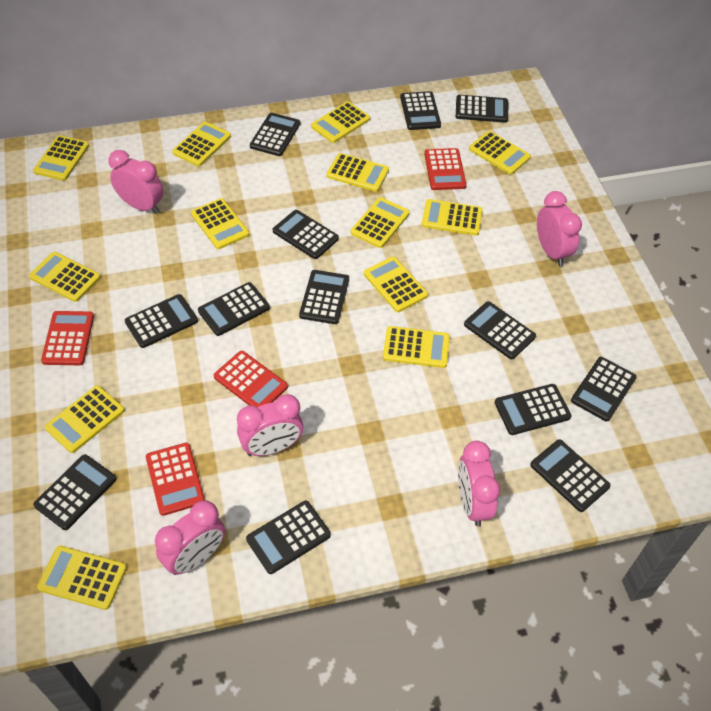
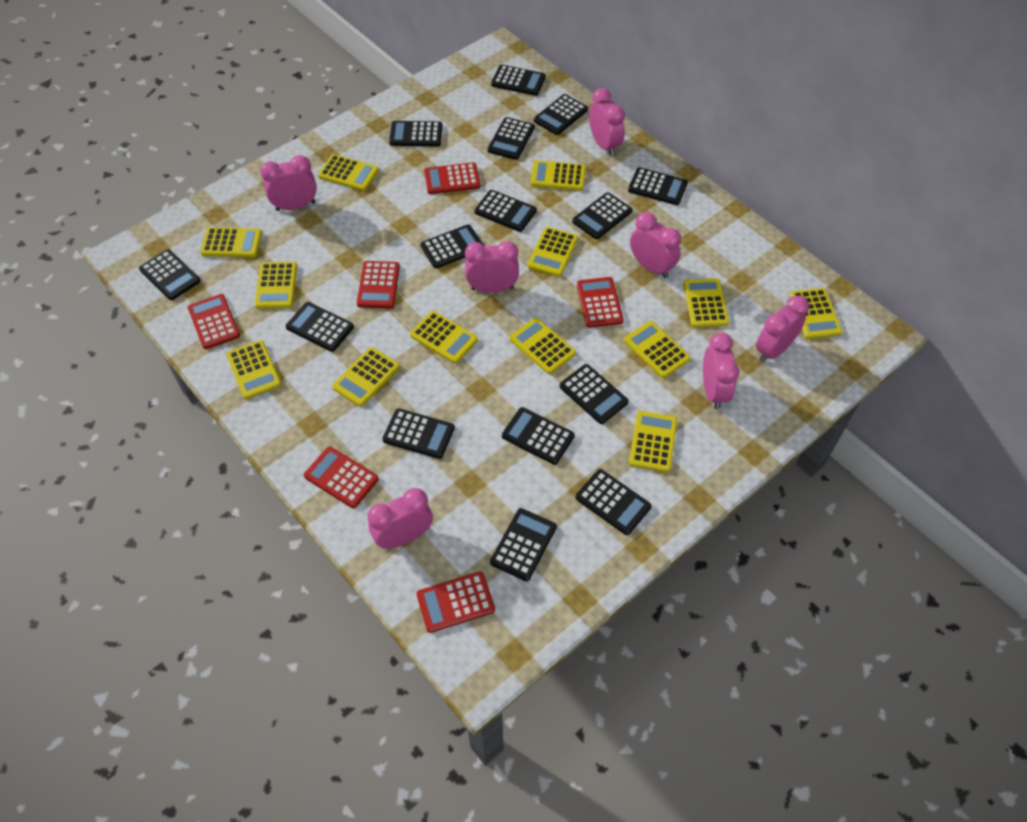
black calculator: 13 -> 15
pink clock: 5 -> 7
red calculator: 4 -> 6

